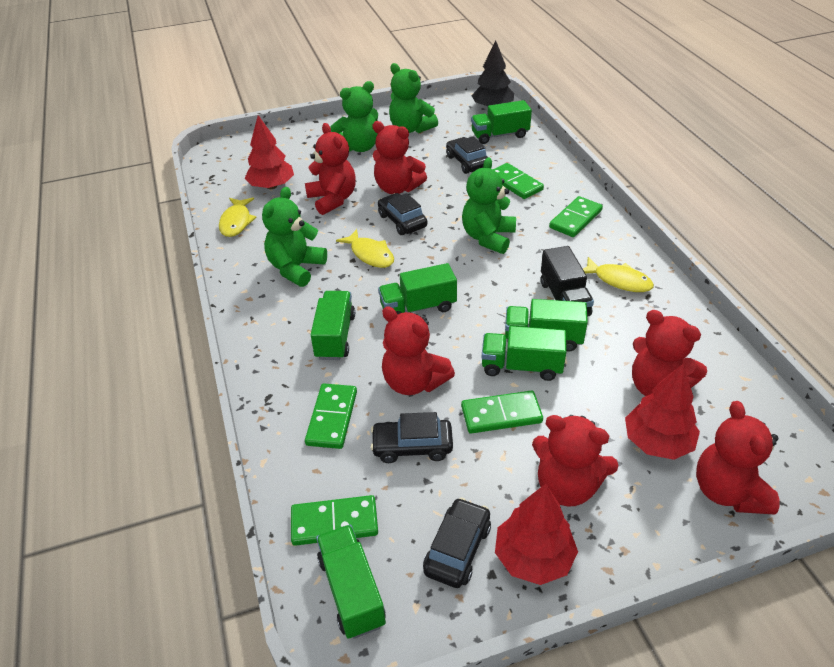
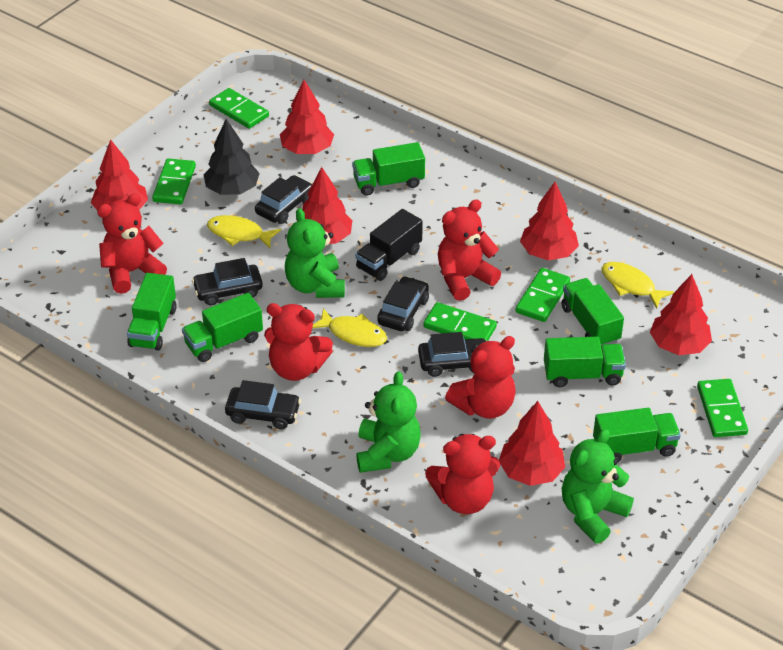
black car: 4 -> 5
green teddy bear: 4 -> 3
red teddy bear: 6 -> 5
red tree: 3 -> 6

